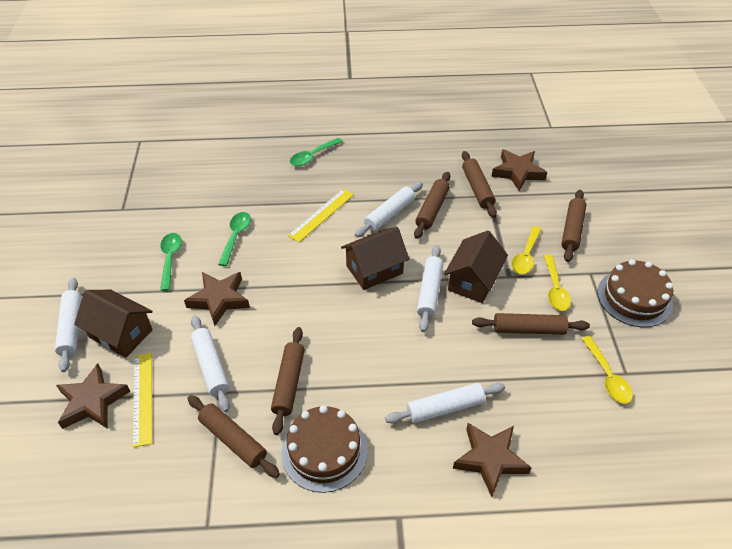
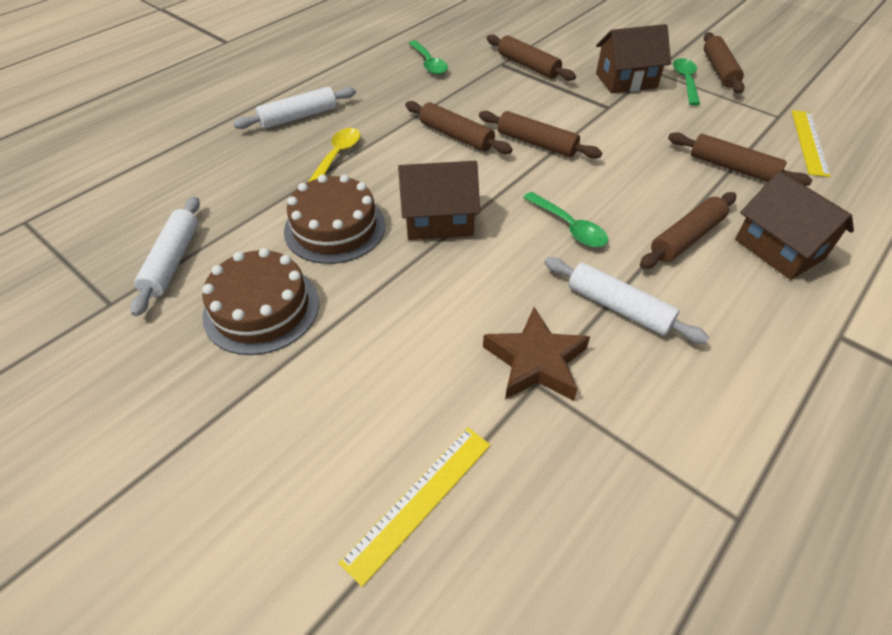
brown star: 4 -> 1
white rolling pin: 5 -> 3
yellow spoon: 3 -> 1

